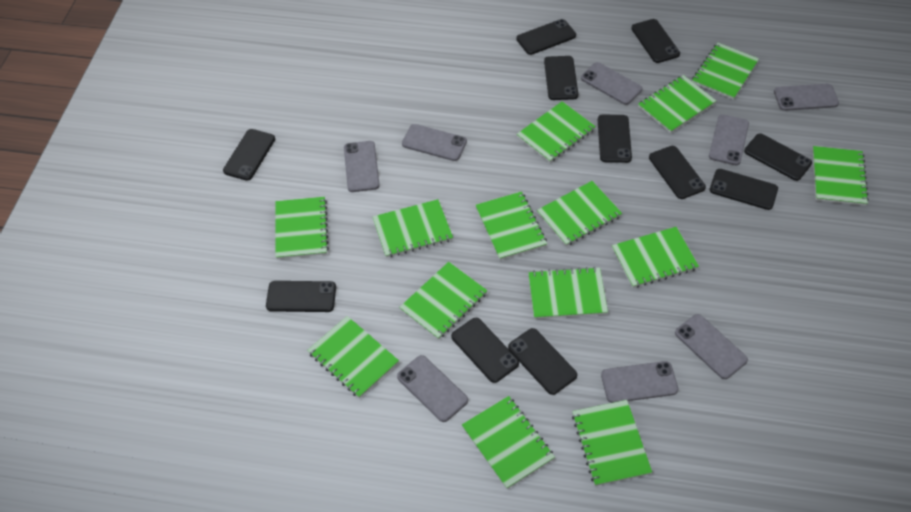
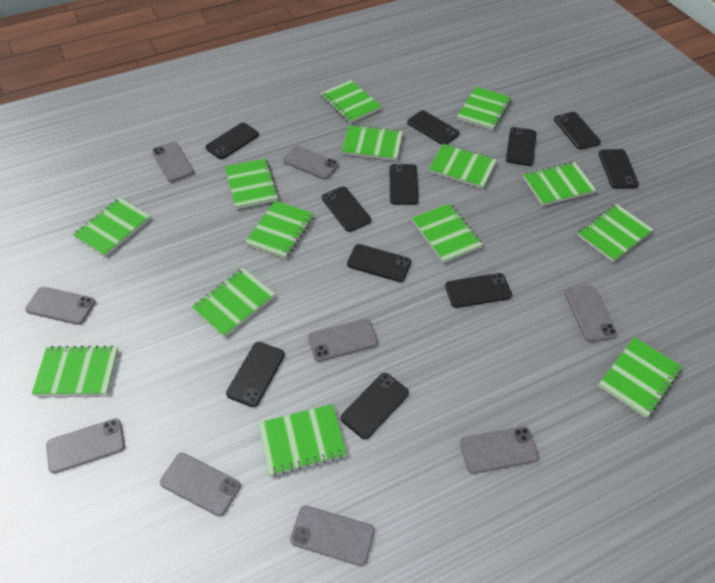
grey phone: 8 -> 9

